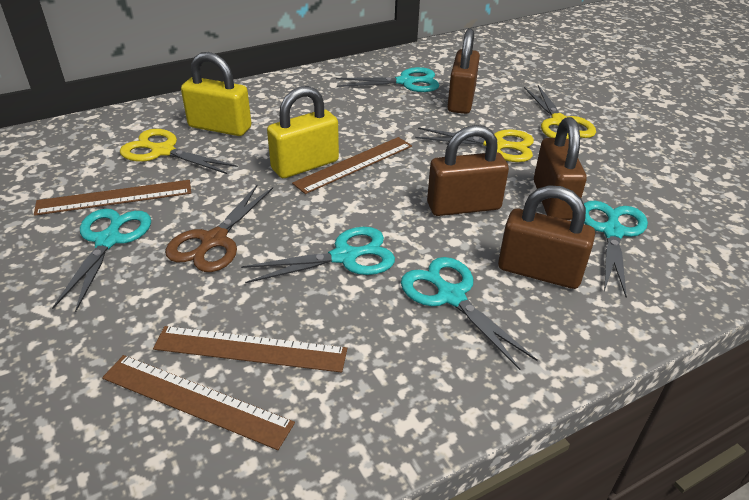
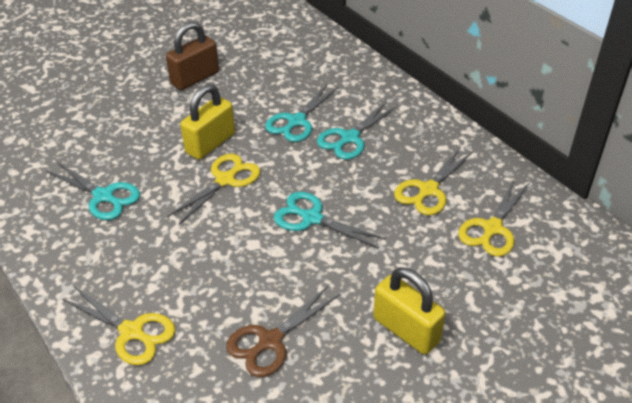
brown padlock: 4 -> 1
brown ruler: 4 -> 0
turquoise scissors: 5 -> 4
yellow scissors: 3 -> 4

